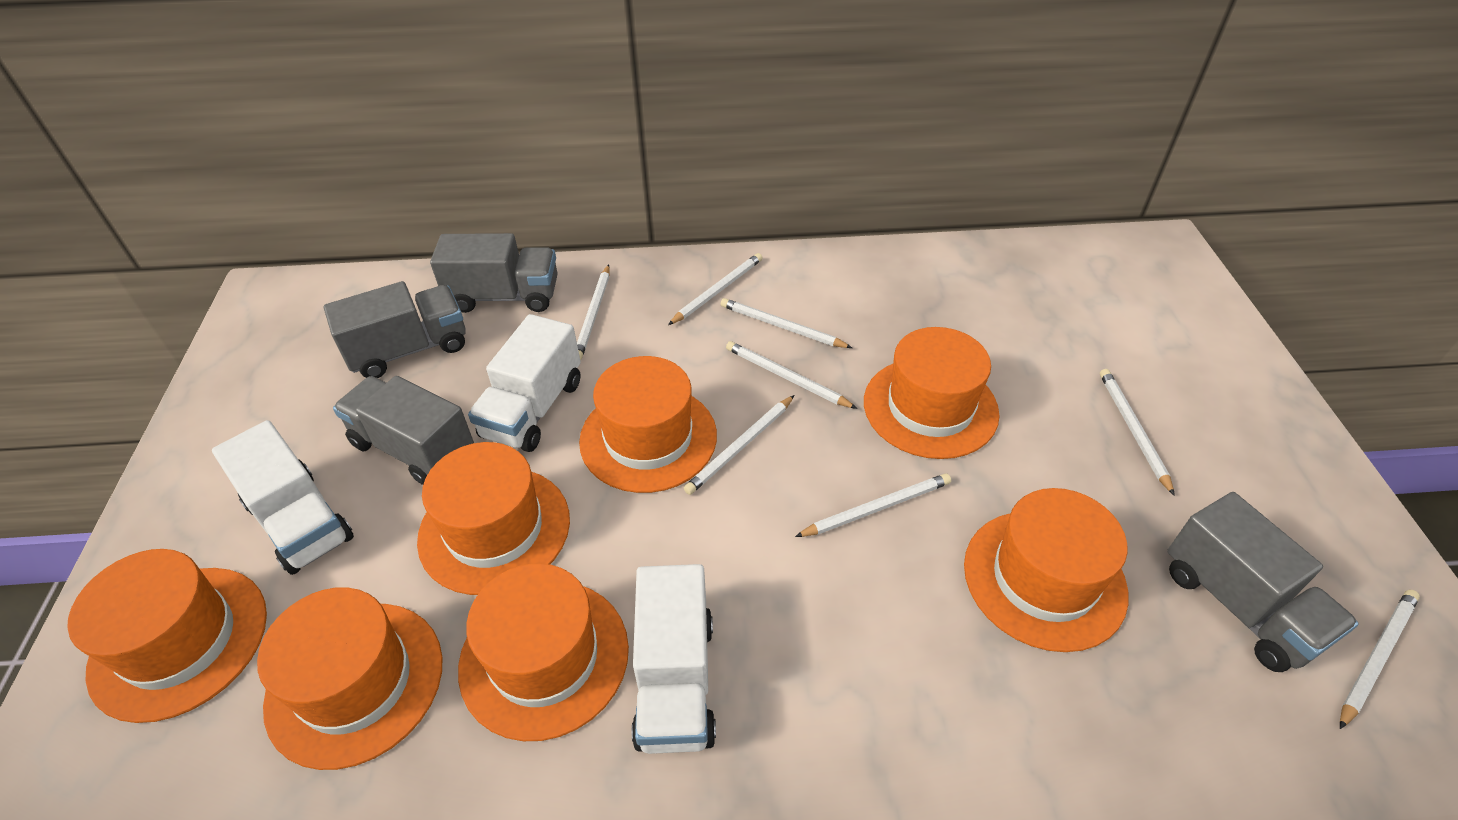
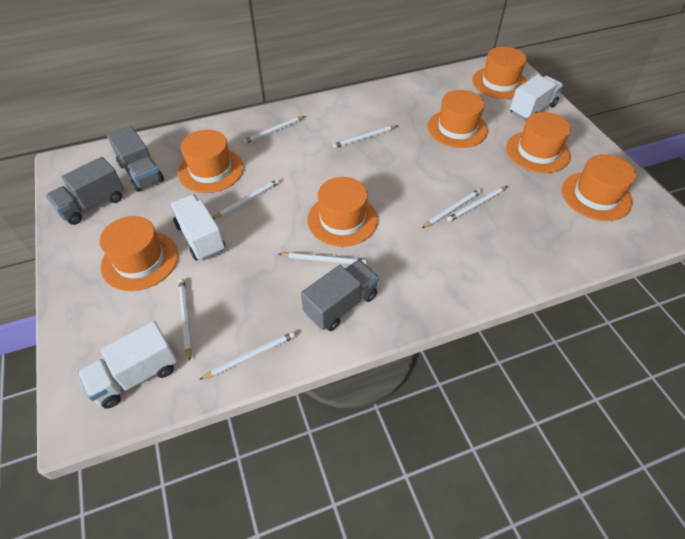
grey truck: 4 -> 3

